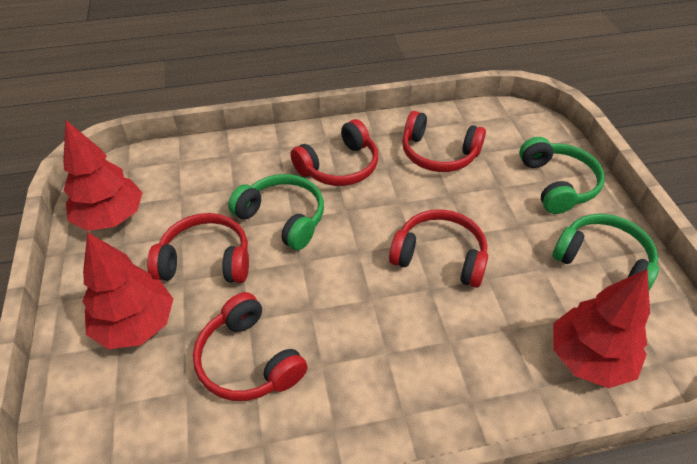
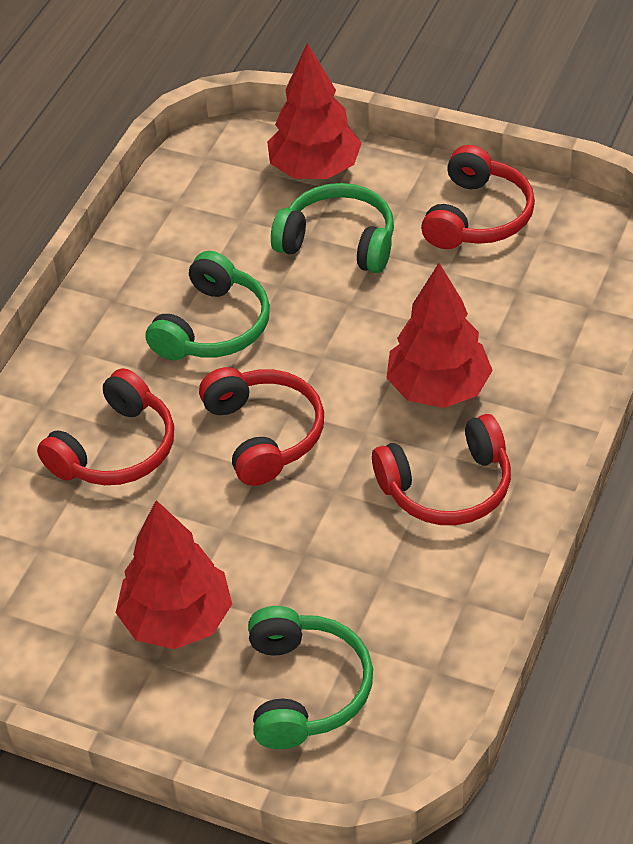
red headphones: 5 -> 4

